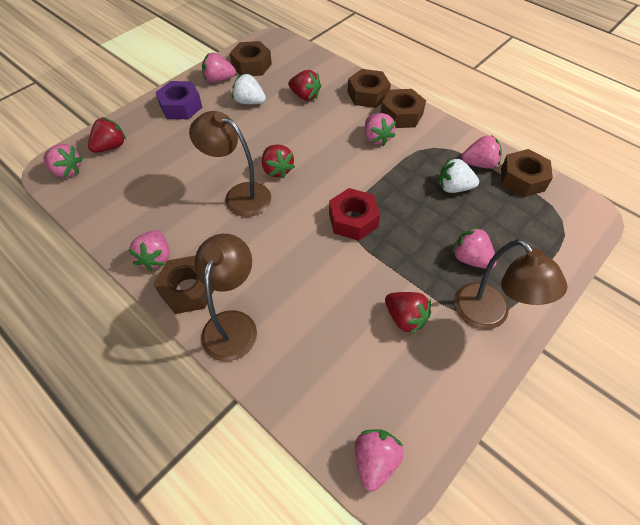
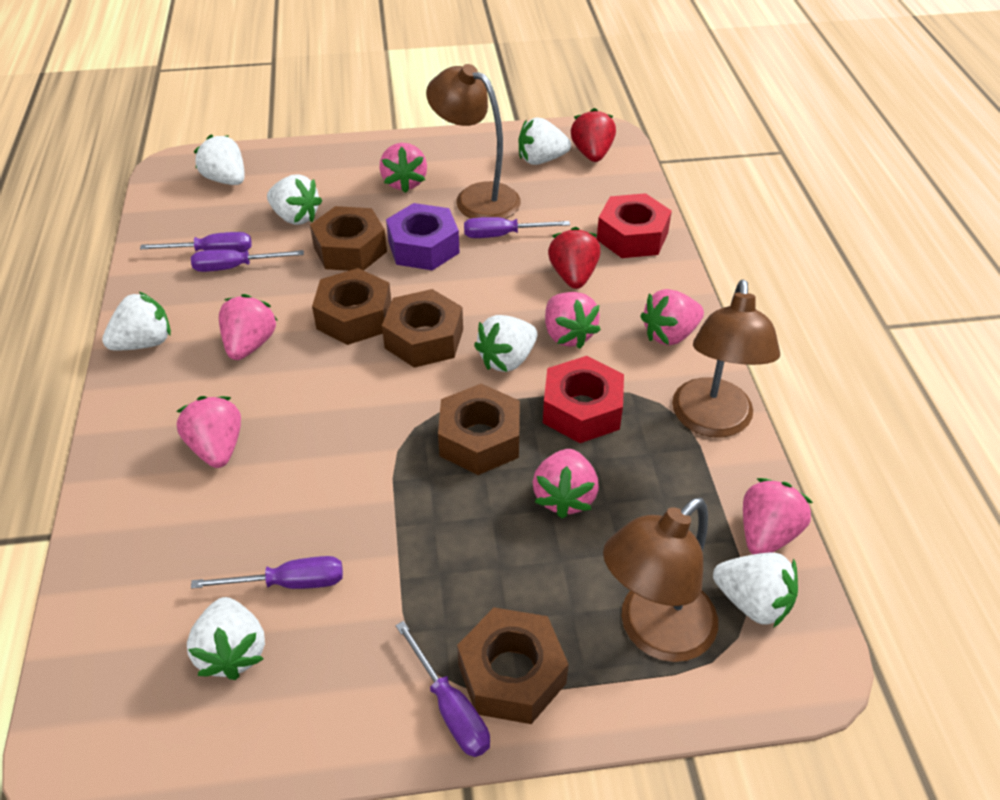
purple screwdriver: 0 -> 5
red nut: 1 -> 2
red strawberry: 4 -> 2
white strawberry: 2 -> 7

